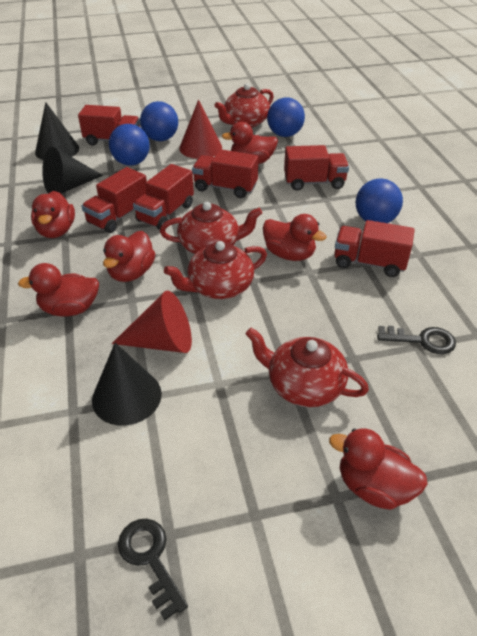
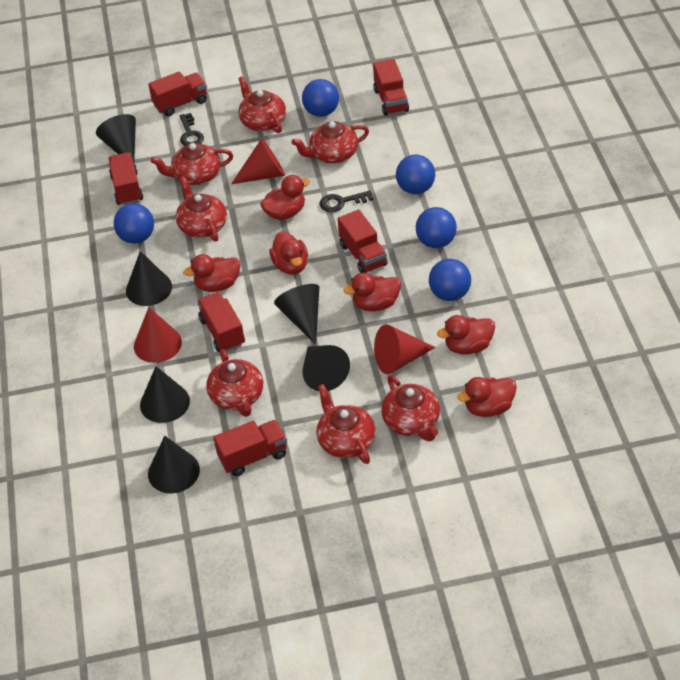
black cone: 3 -> 6
blue ball: 4 -> 5
red cone: 2 -> 3
red teapot: 4 -> 7

